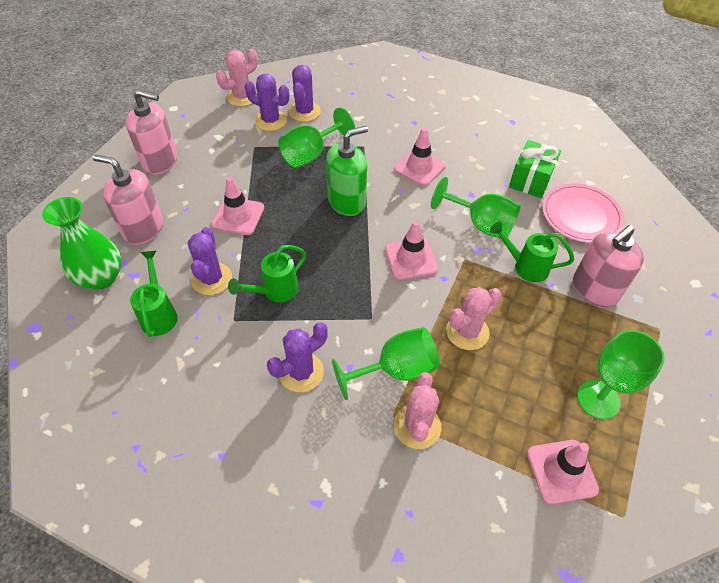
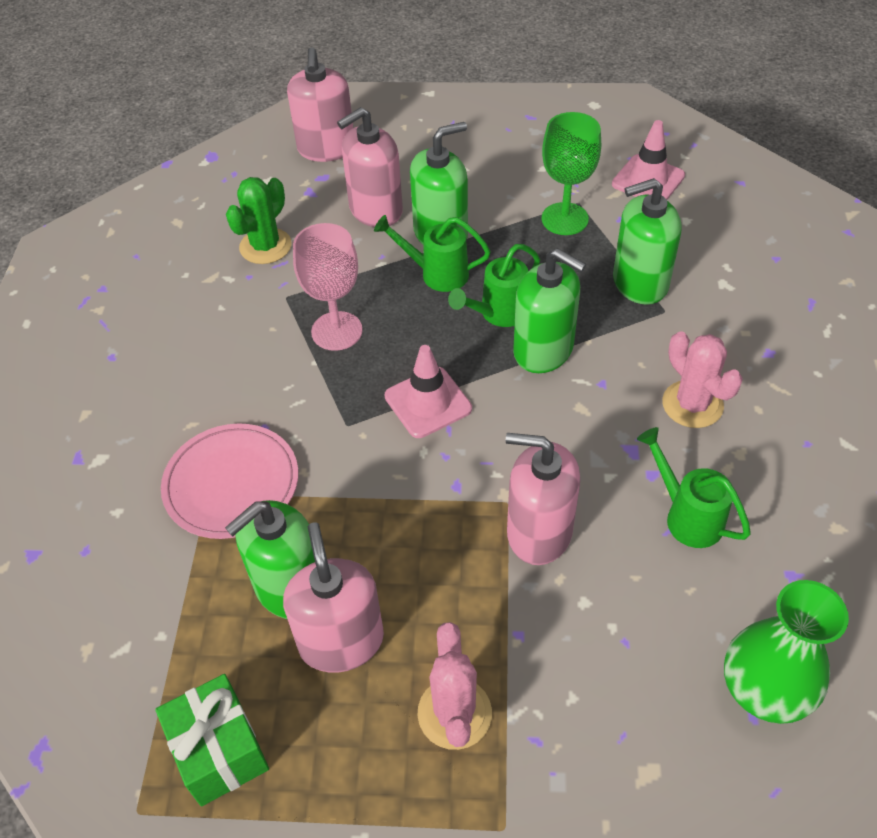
green cactus: 0 -> 1
green goblet: 4 -> 1
green soap dispenser: 1 -> 4
pink cactus: 3 -> 2
pink goblet: 0 -> 1
pink soap dispenser: 3 -> 4
pink traffic cone: 4 -> 2
purple cactus: 4 -> 0

